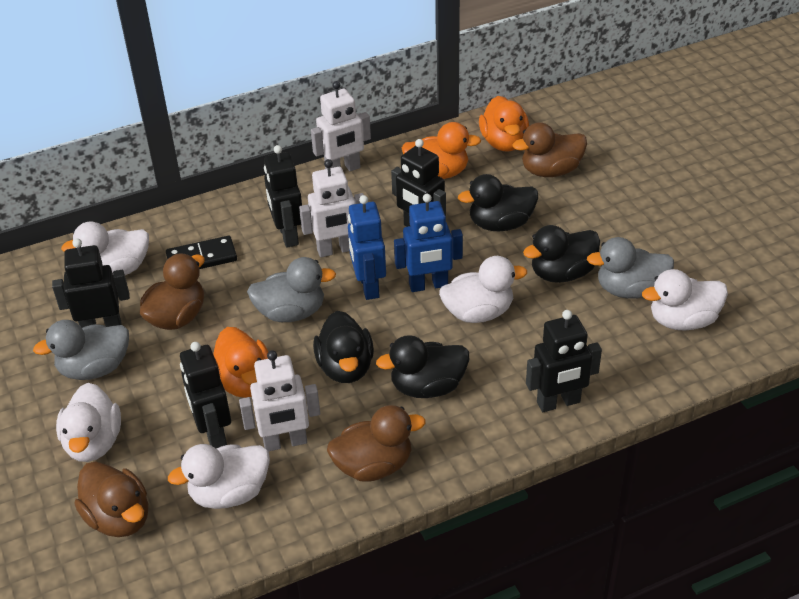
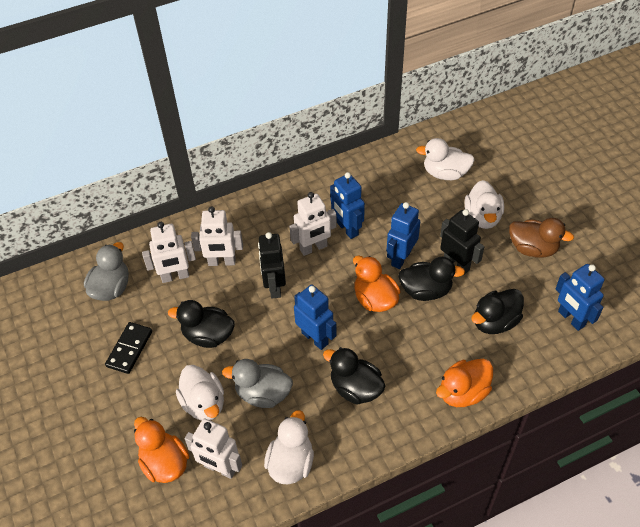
black robot: 5 -> 2
blue robot: 2 -> 4
brown duck: 4 -> 1
grey duck: 3 -> 2
white duck: 5 -> 4
white robot: 3 -> 4

